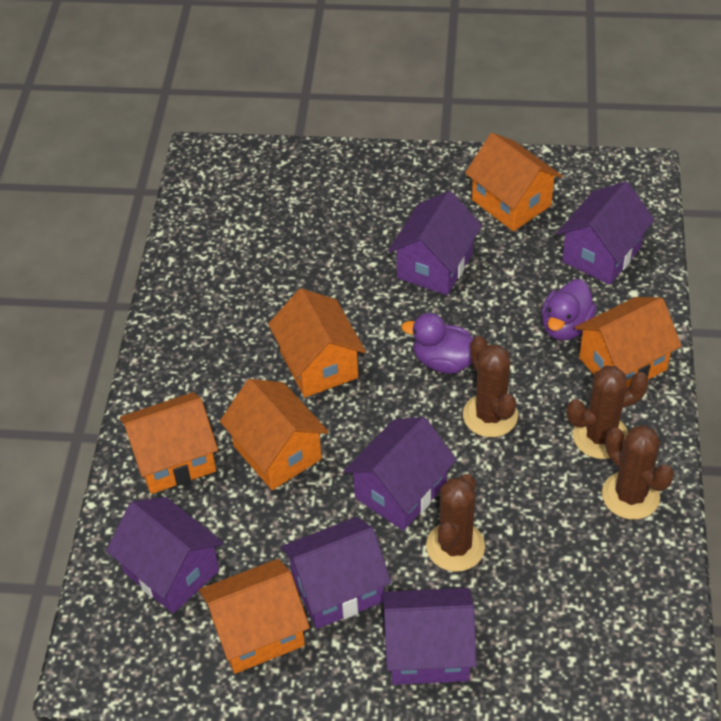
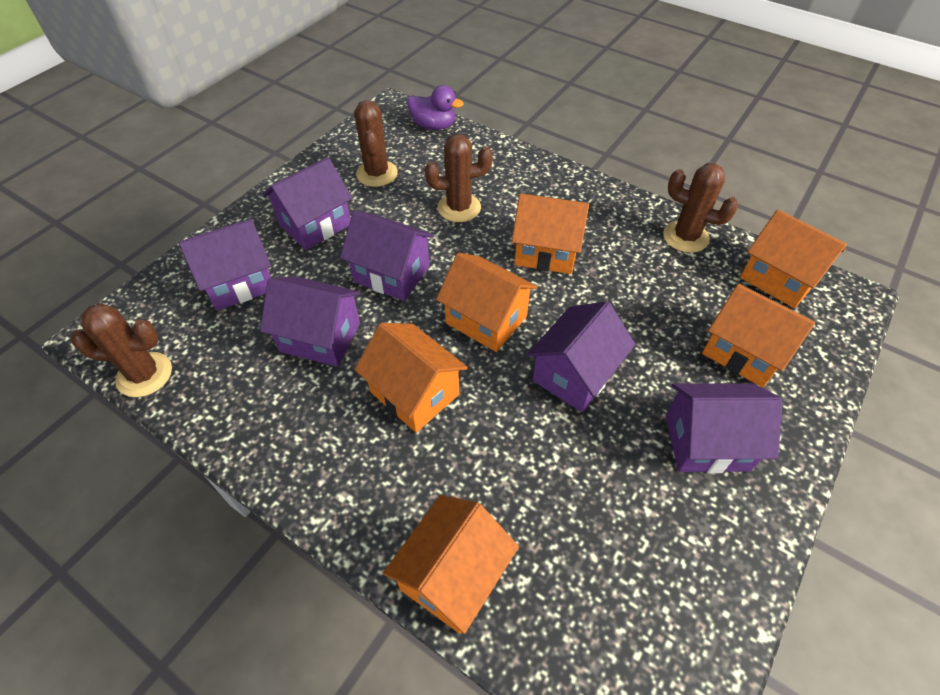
purple duck: 2 -> 1

